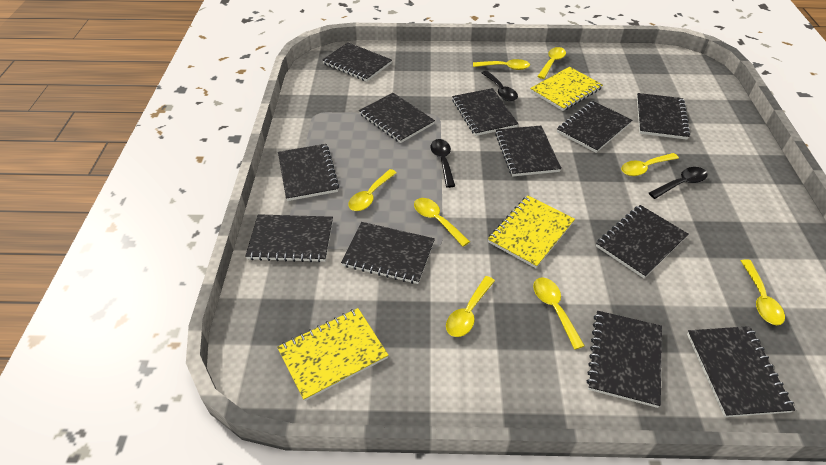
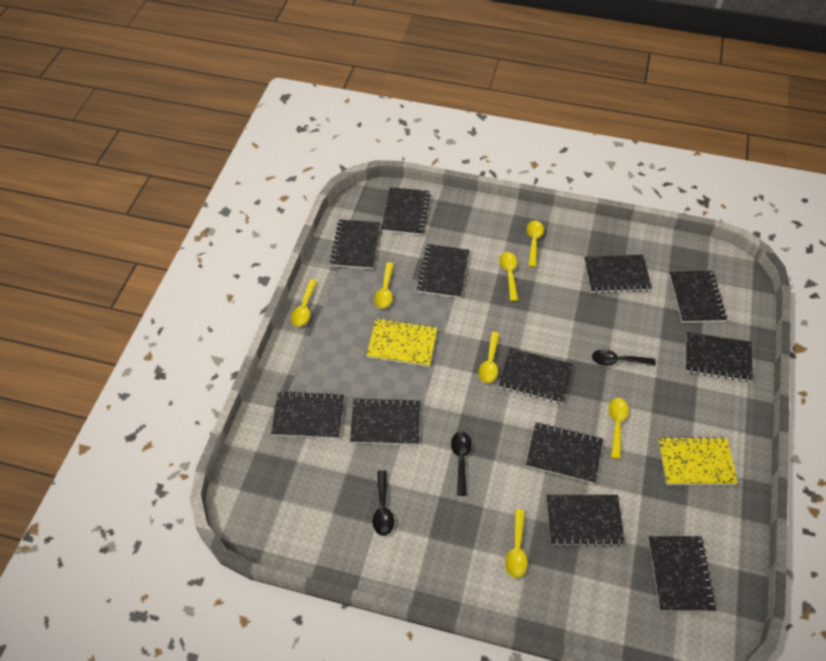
yellow notebook: 3 -> 2
yellow spoon: 8 -> 7

